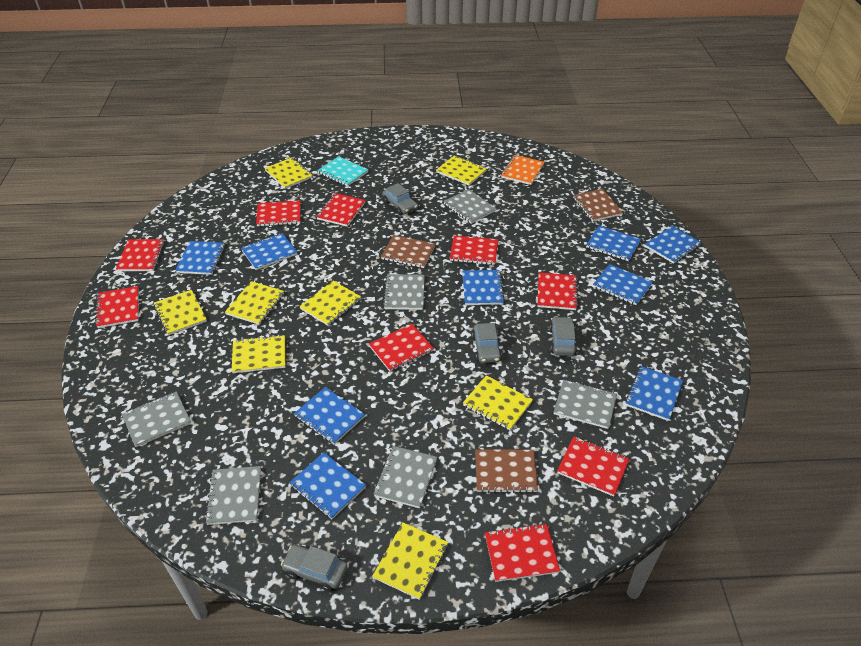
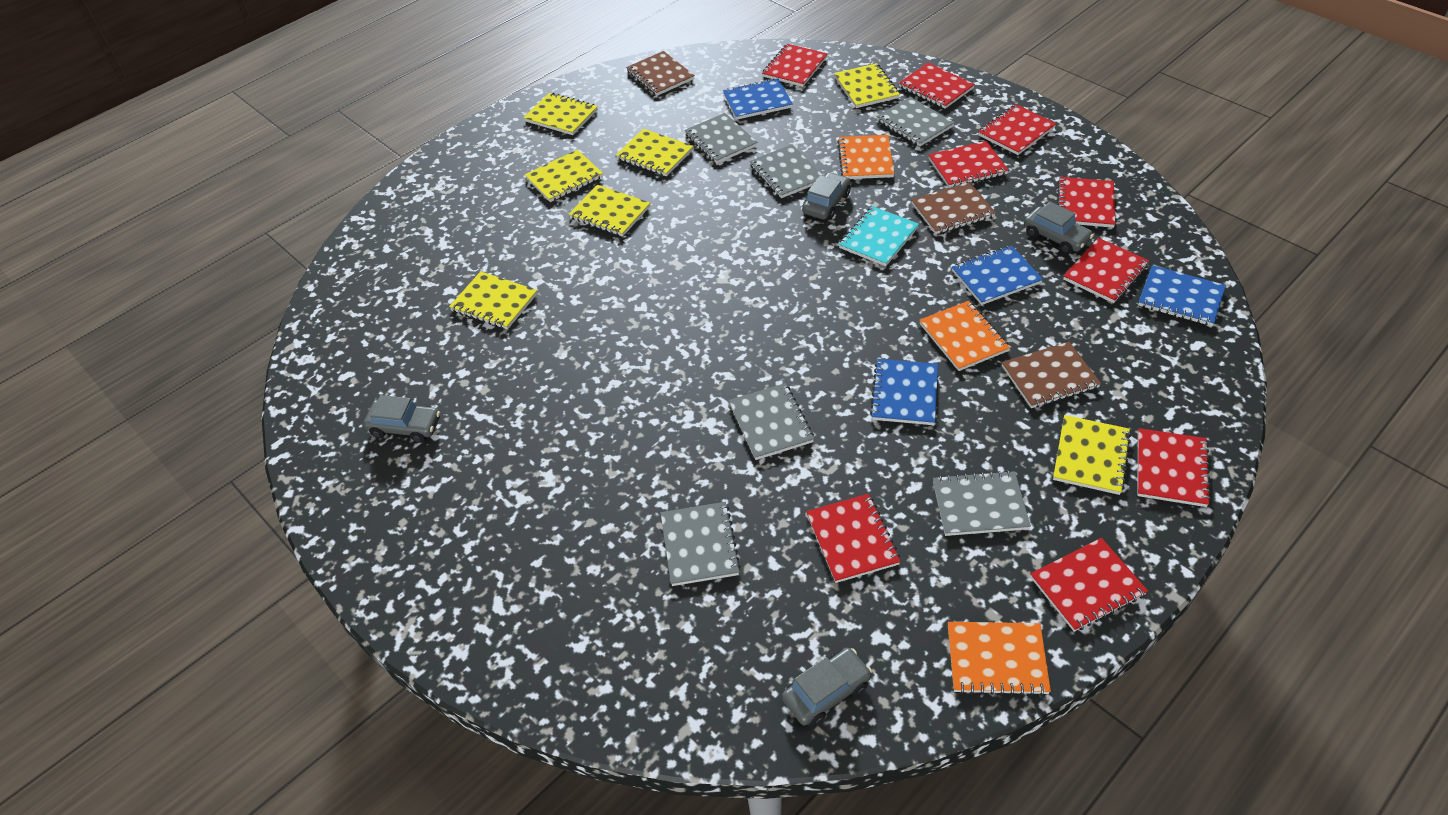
blue notebook: 9 -> 4
orange notebook: 1 -> 3
yellow notebook: 8 -> 7

